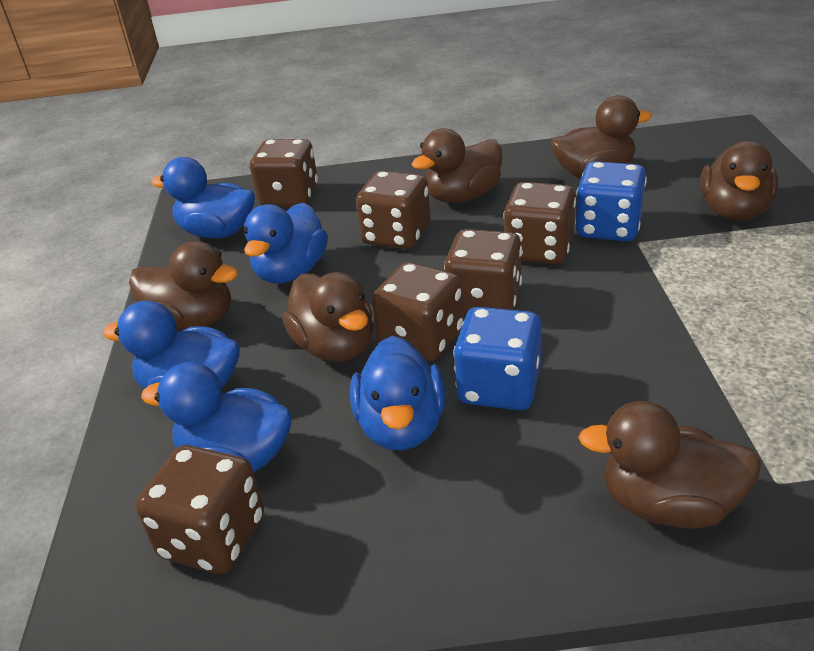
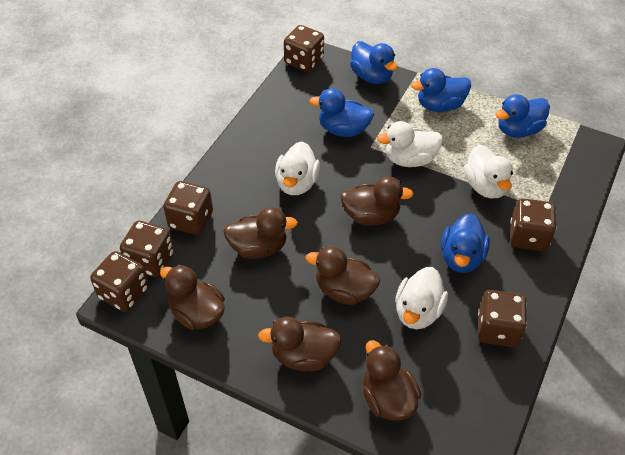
blue dice: 2 -> 0
white duck: 0 -> 4

